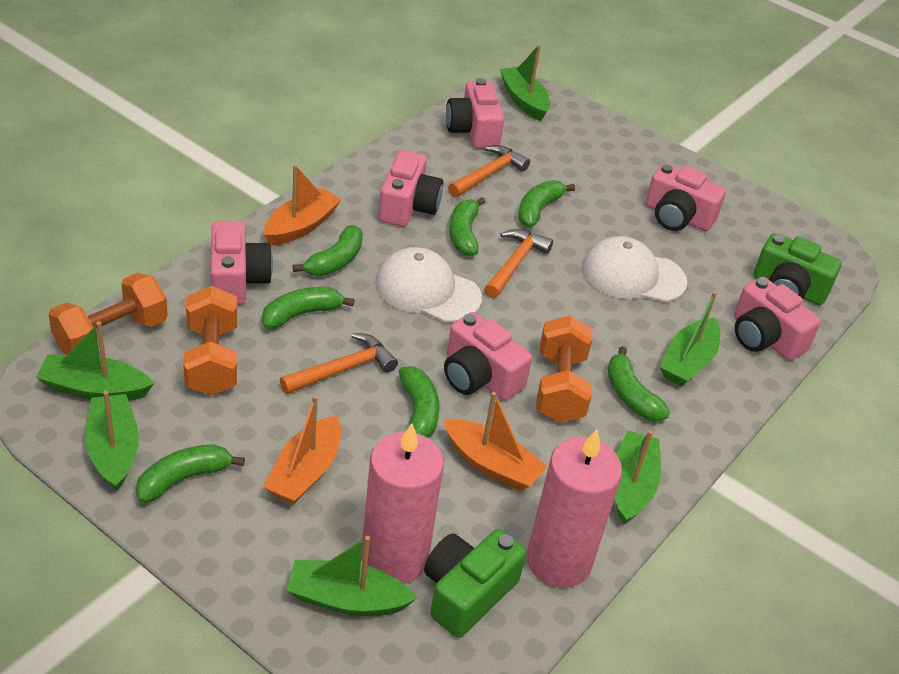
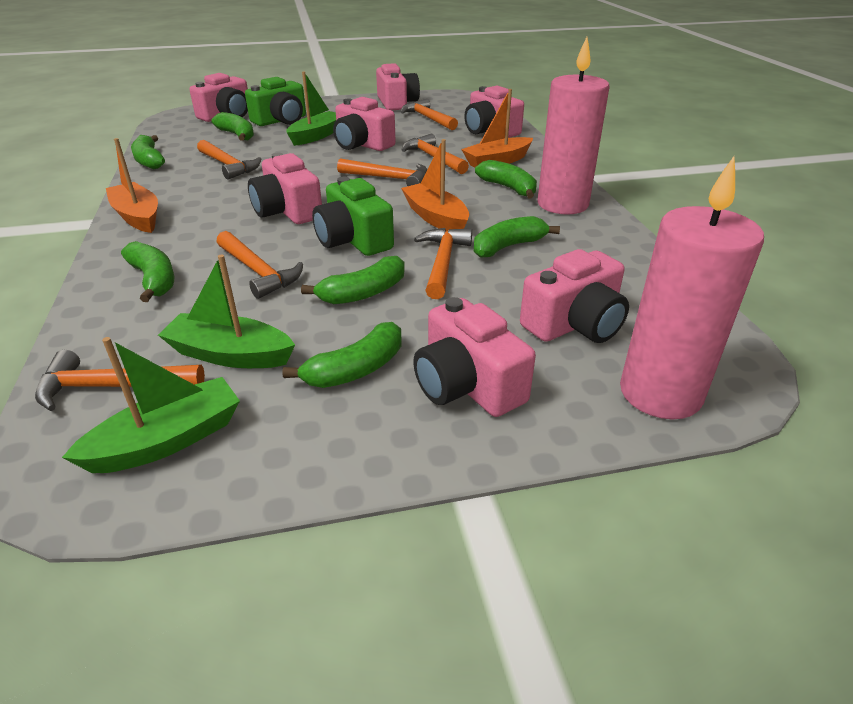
green boat: 6 -> 3
orange dumbbell: 3 -> 0
orange hammer: 3 -> 7
pink camera: 6 -> 7
white cap: 2 -> 0

